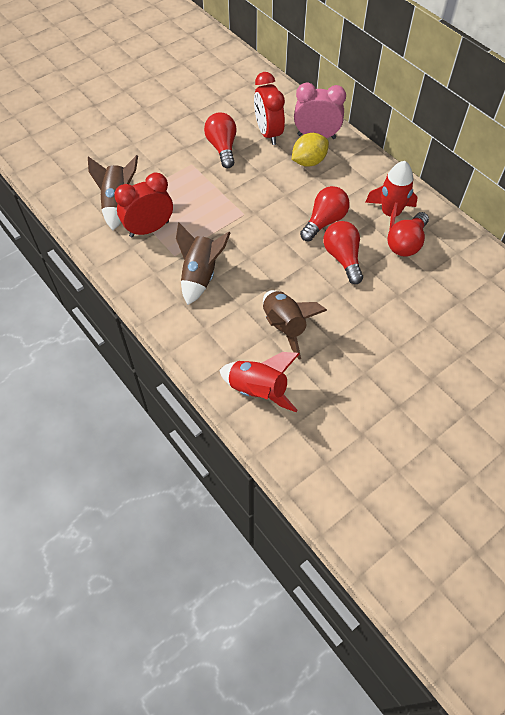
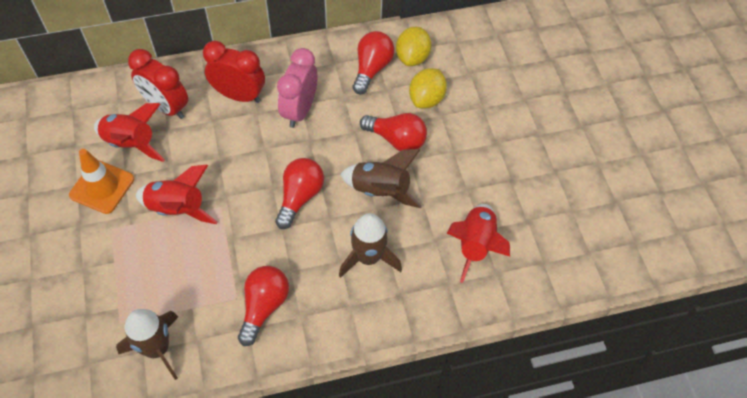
orange traffic cone: 0 -> 1
red rocket: 2 -> 3
yellow lemon: 1 -> 2

